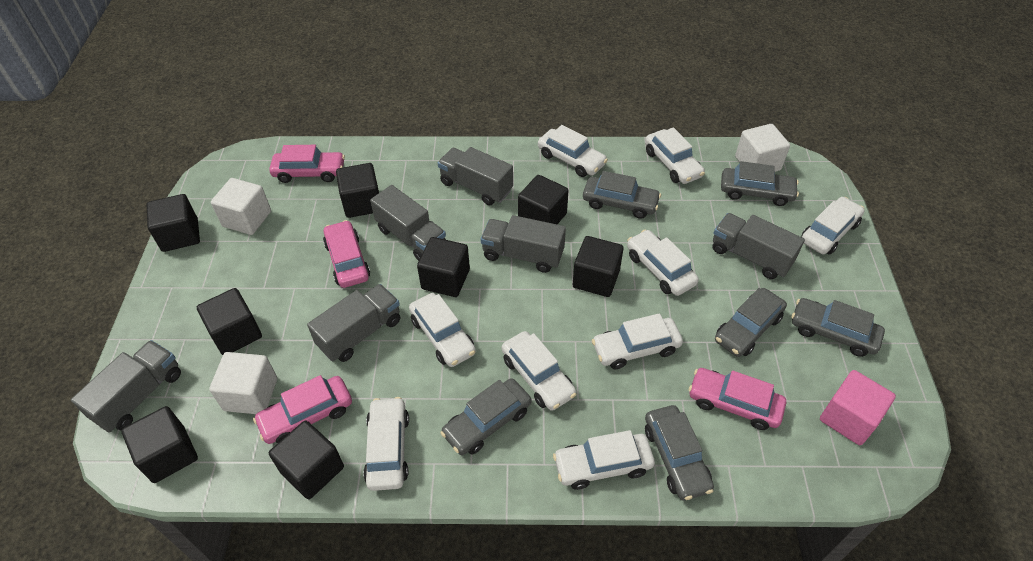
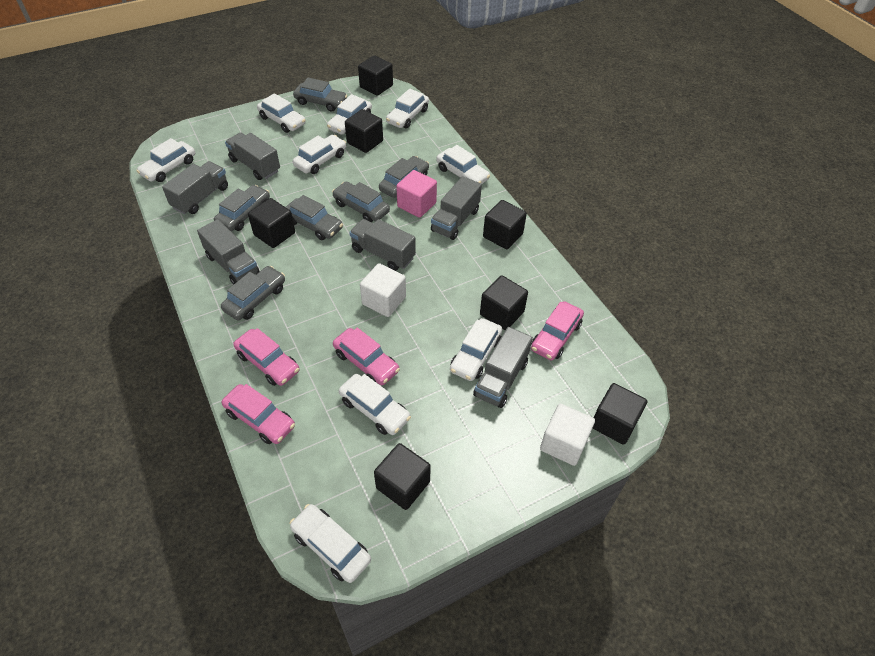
black cube: 8 -> 7
white cube: 3 -> 2

